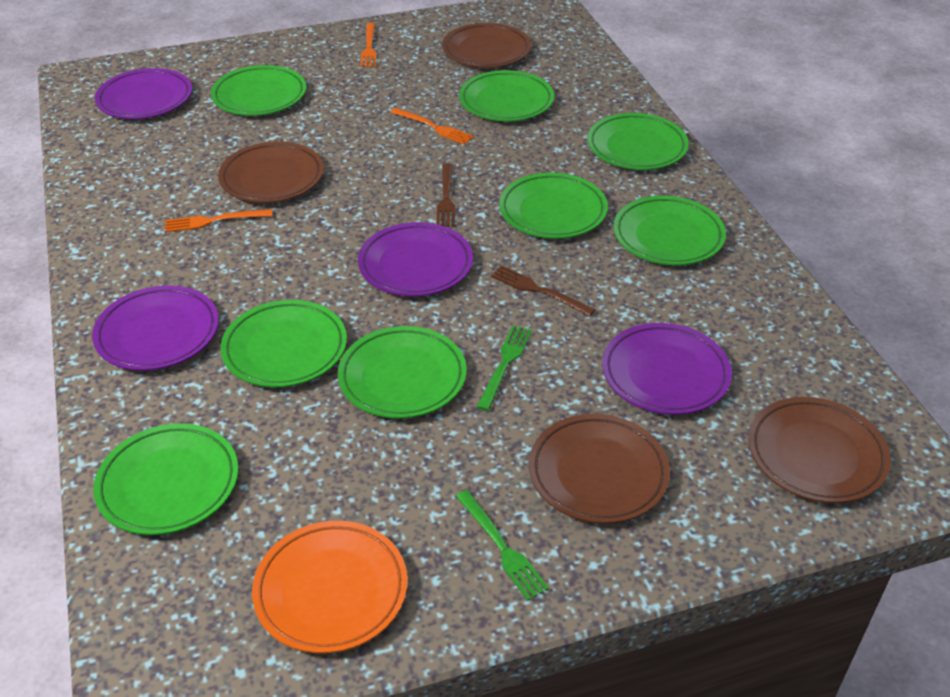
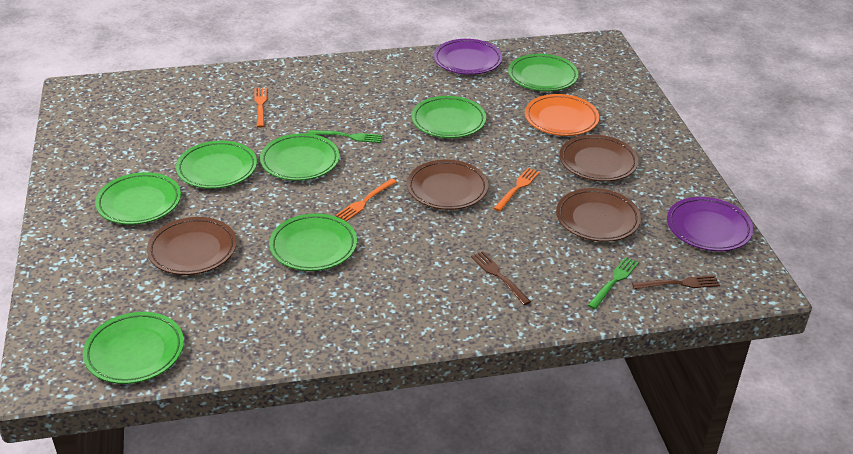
green plate: 8 -> 7
purple plate: 4 -> 2

